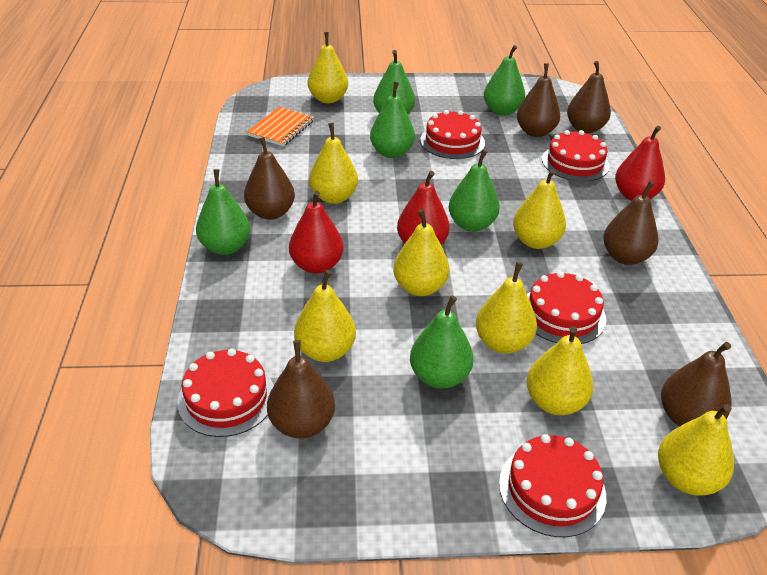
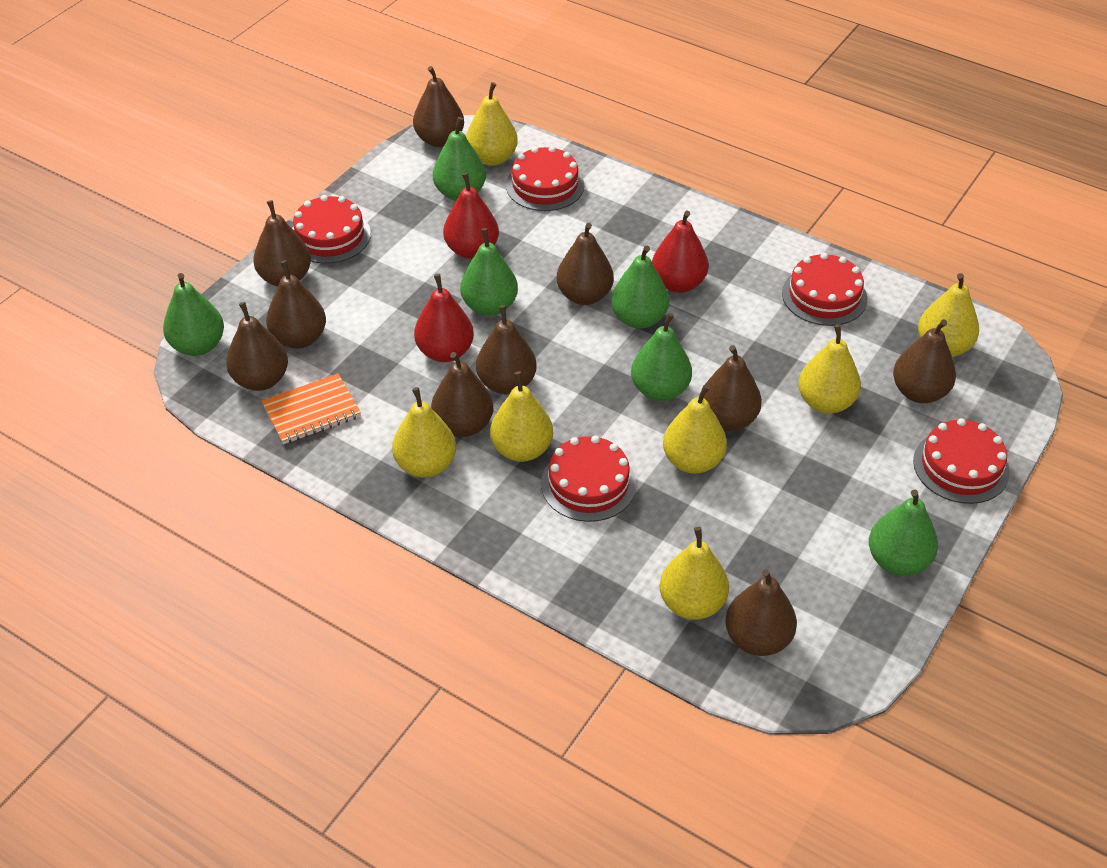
brown pear: 6 -> 10
yellow pear: 8 -> 7

